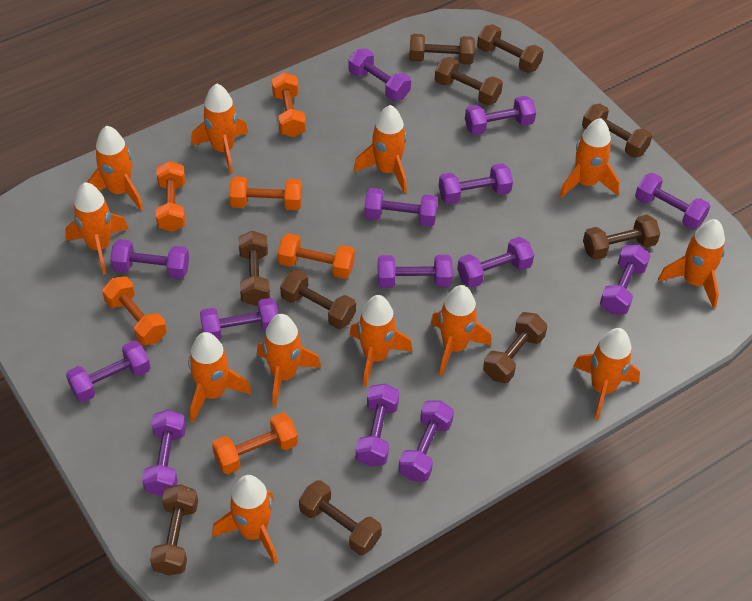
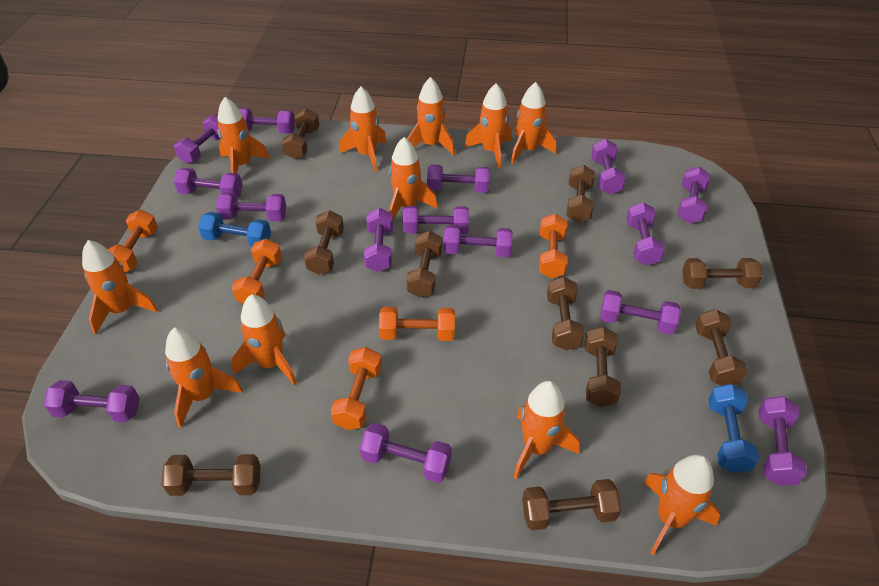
blue dumbbell: 0 -> 2
orange dumbbell: 6 -> 5
orange rocket: 12 -> 11
purple dumbbell: 14 -> 15

